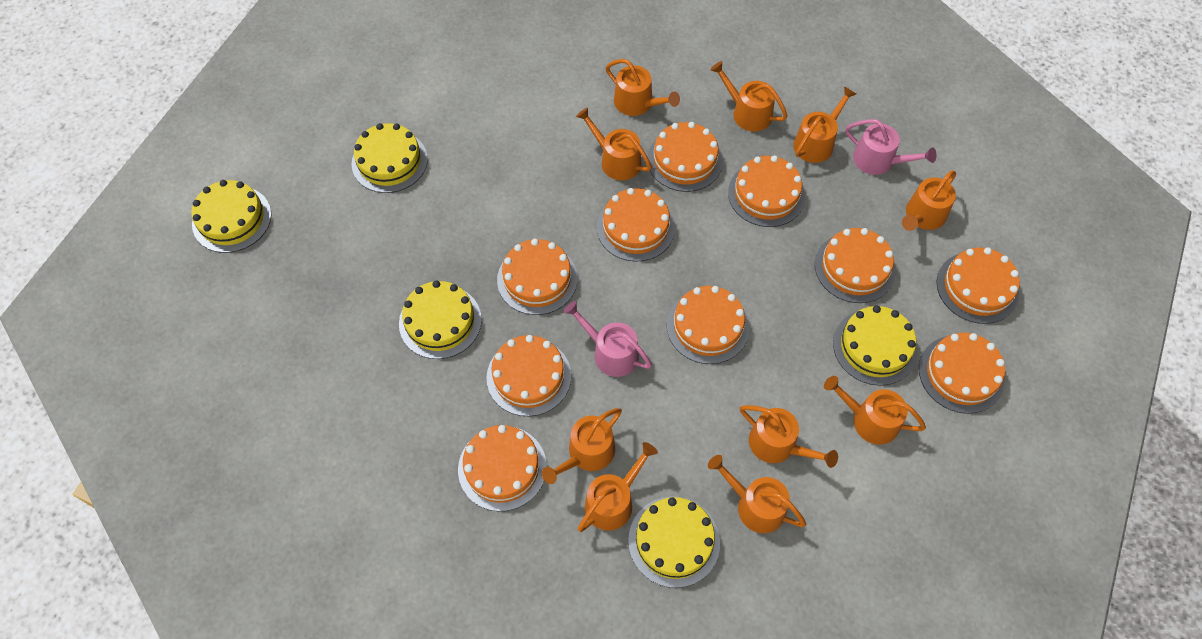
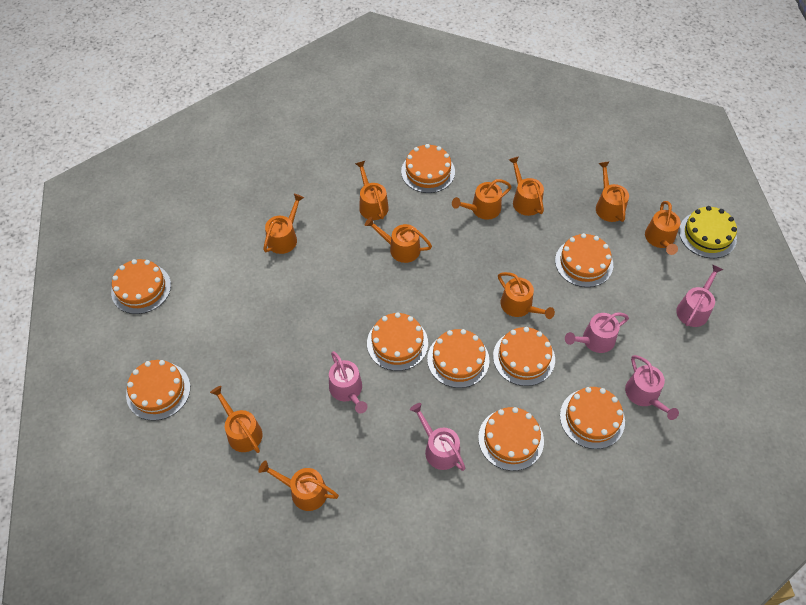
orange cake: 10 -> 9
pink watering can: 2 -> 5
yellow cake: 5 -> 1

